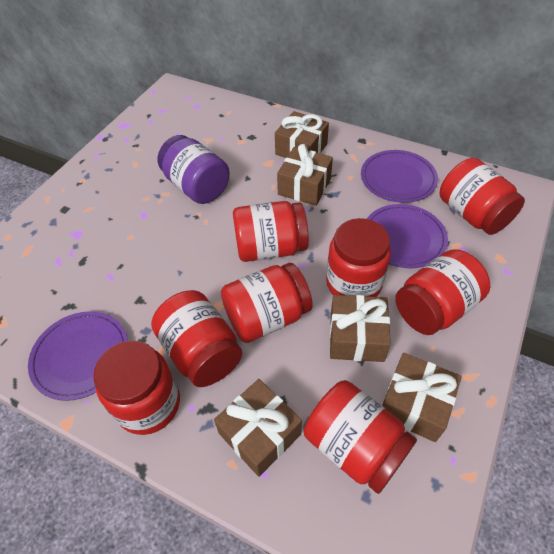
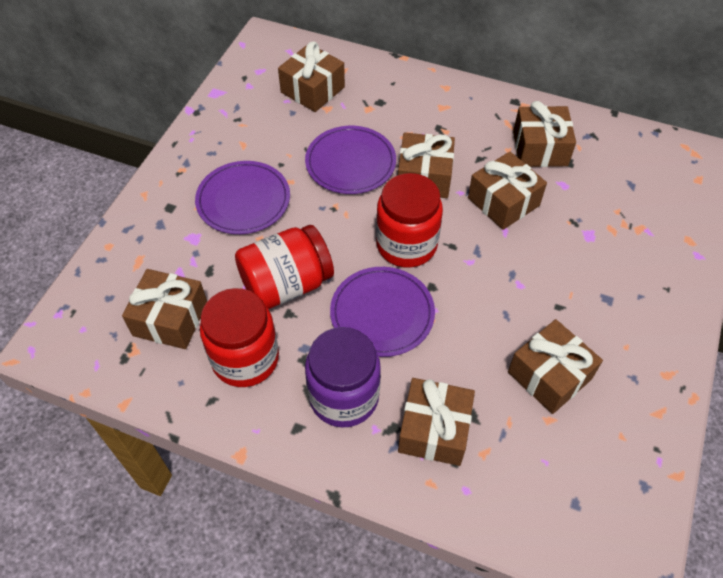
brown gift: 5 -> 7
red jar: 8 -> 3

